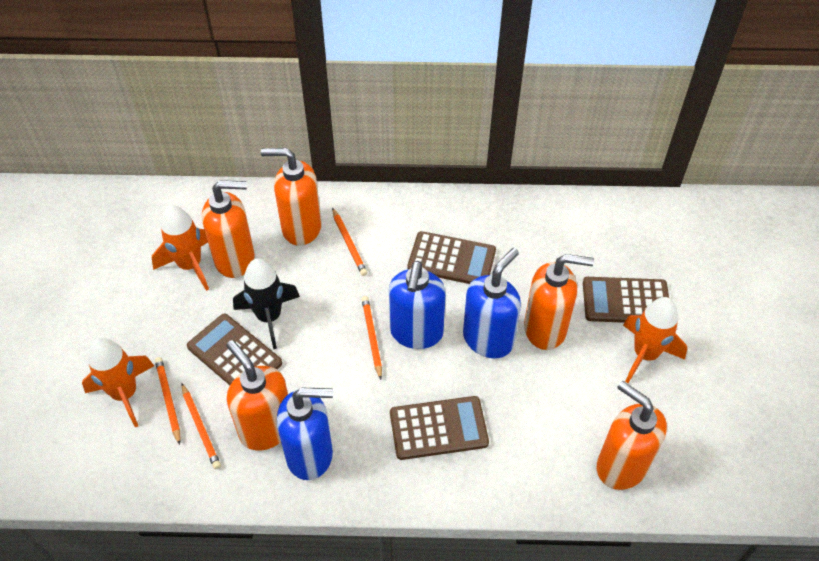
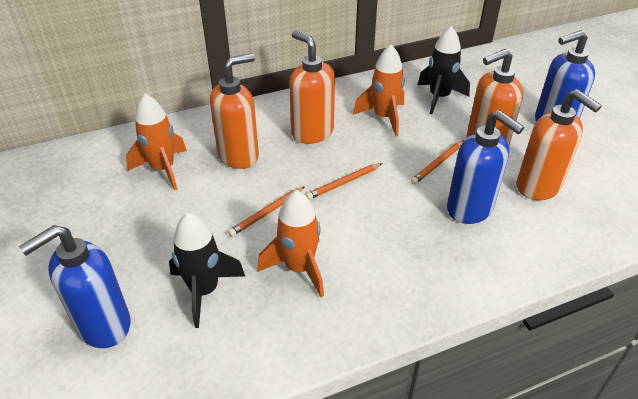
black rocket: 1 -> 2
brown calculator: 4 -> 0
orange pencil: 4 -> 3
orange soap dispenser: 5 -> 4

